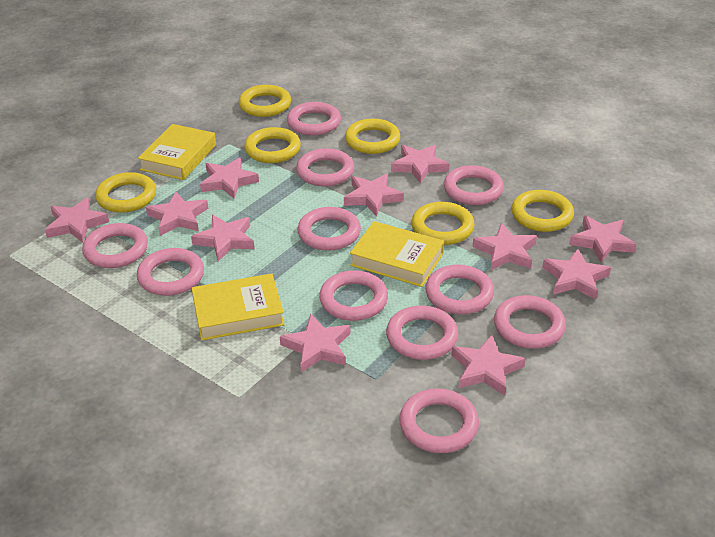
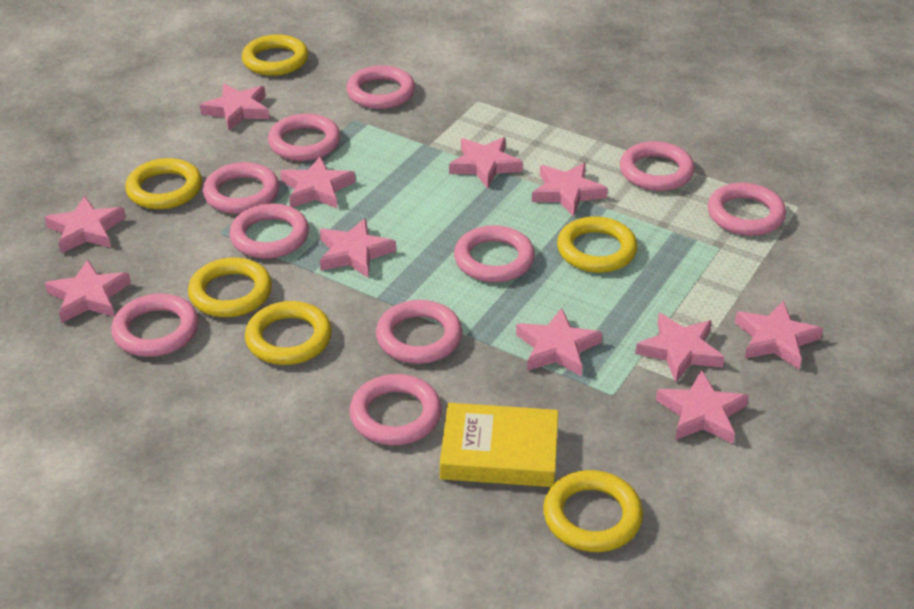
pink ring: 11 -> 10
yellow book: 3 -> 1

